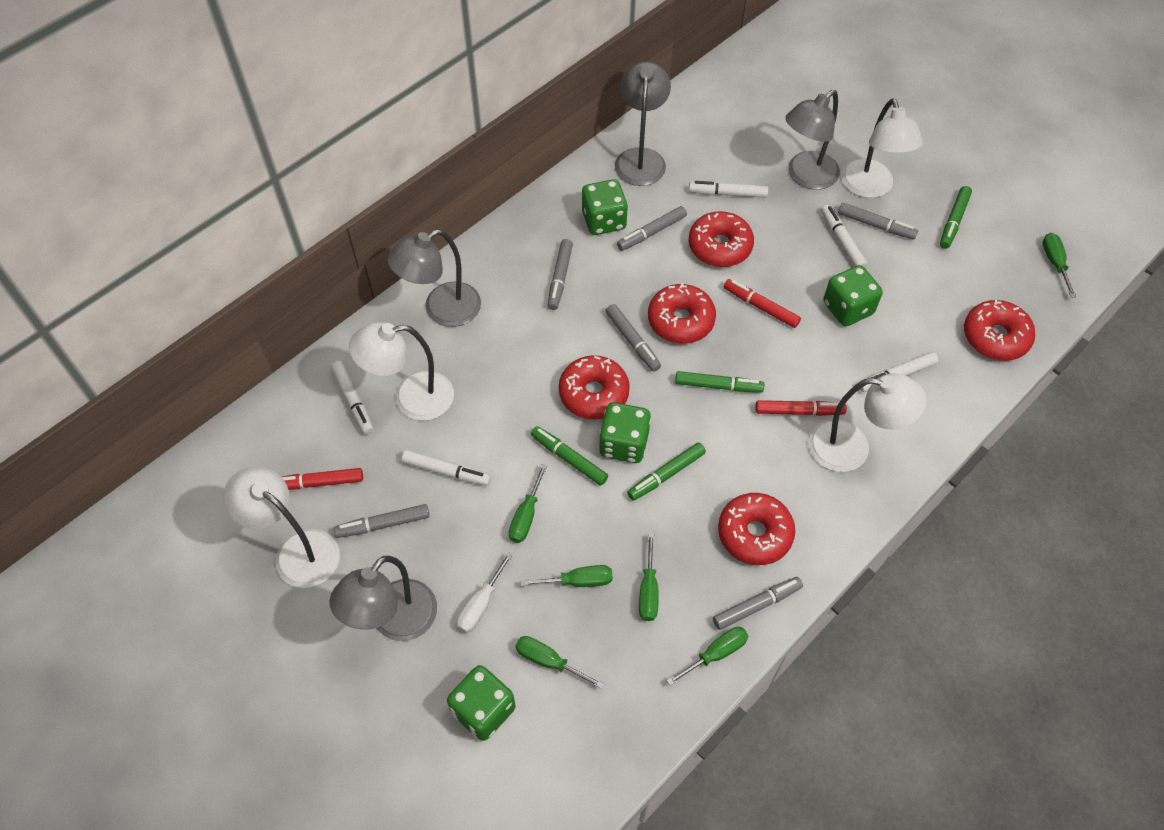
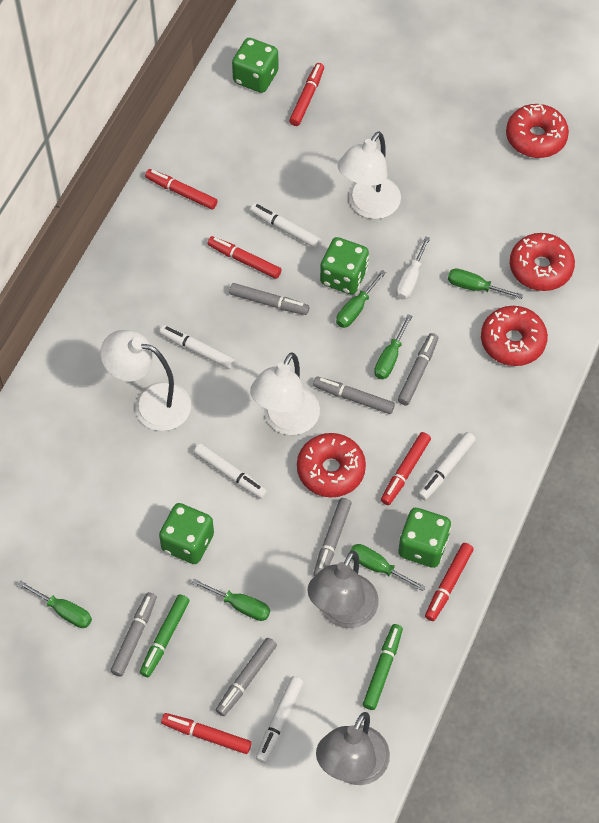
green marker: 4 -> 2
grey lamp: 4 -> 2
red donut: 5 -> 4
red marker: 3 -> 6
white lamp: 4 -> 3

